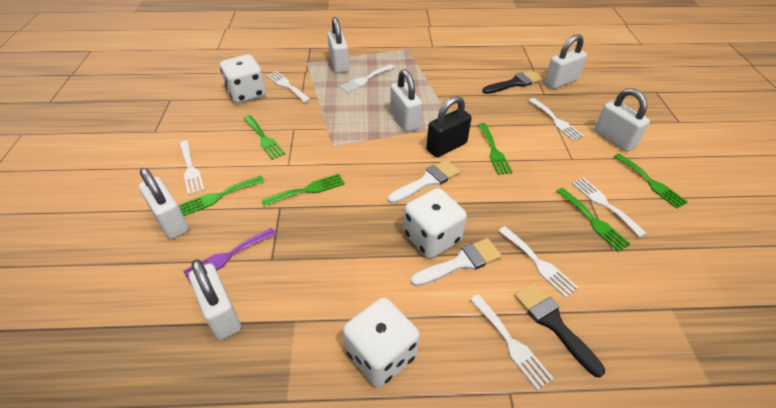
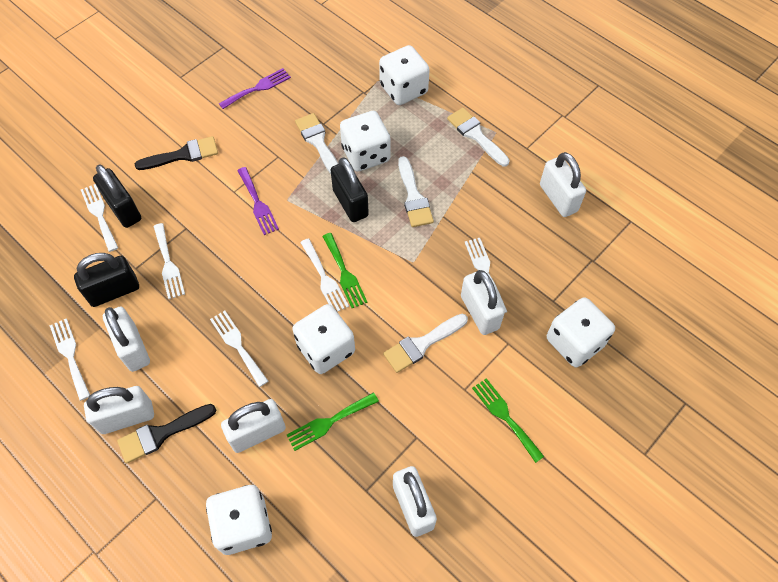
black padlock: 1 -> 3
green fork: 6 -> 3
purple fork: 1 -> 2
white brush: 2 -> 4
white dice: 3 -> 5
white fork: 7 -> 6

